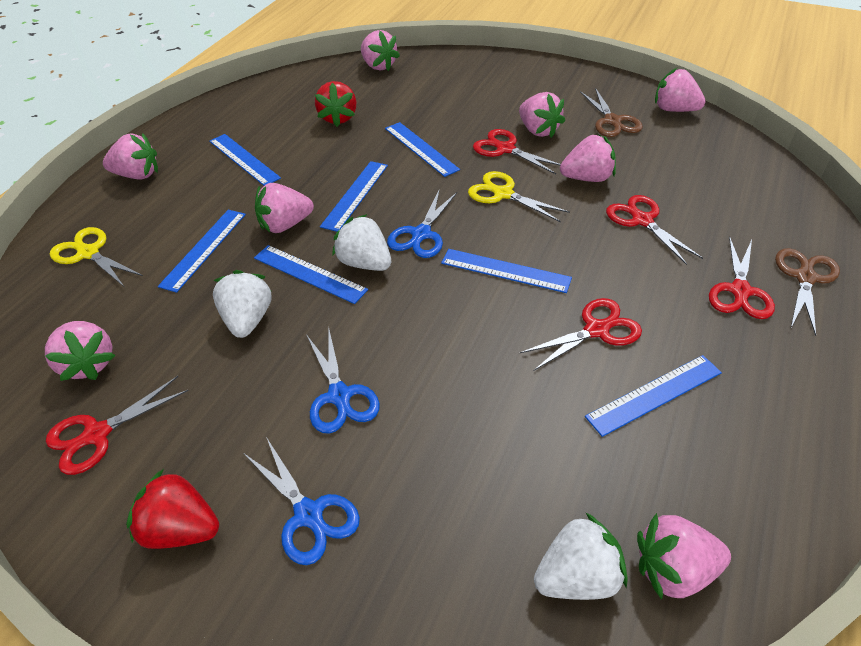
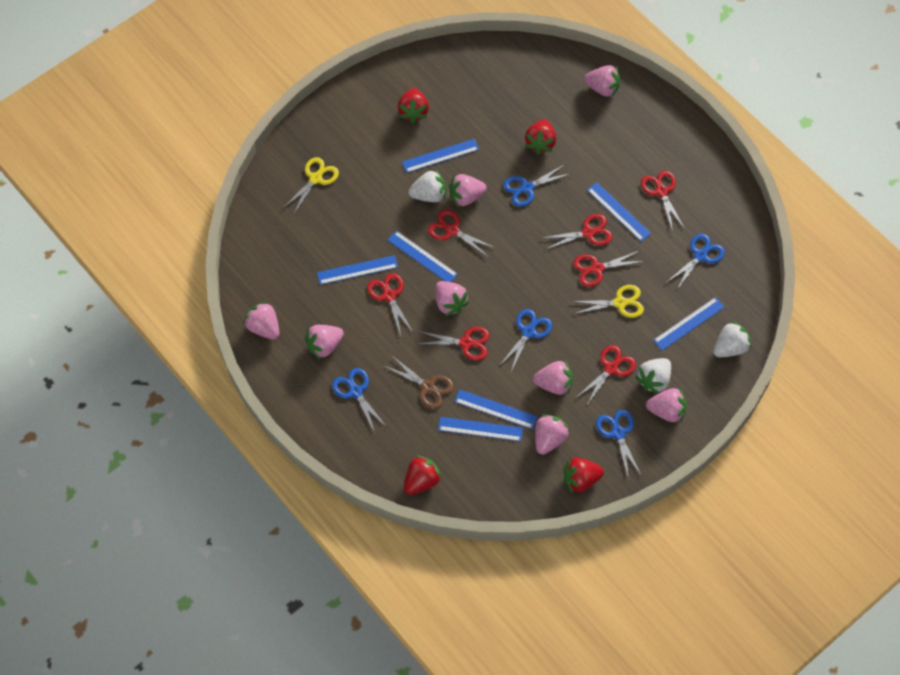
blue scissors: 3 -> 5
brown scissors: 2 -> 1
red scissors: 5 -> 7
red strawberry: 2 -> 4

